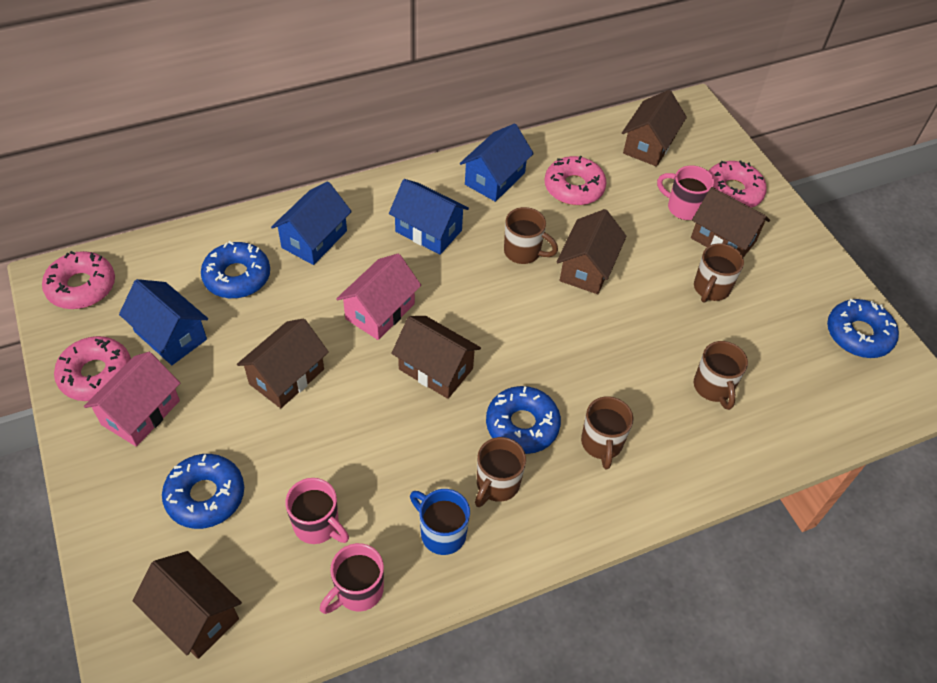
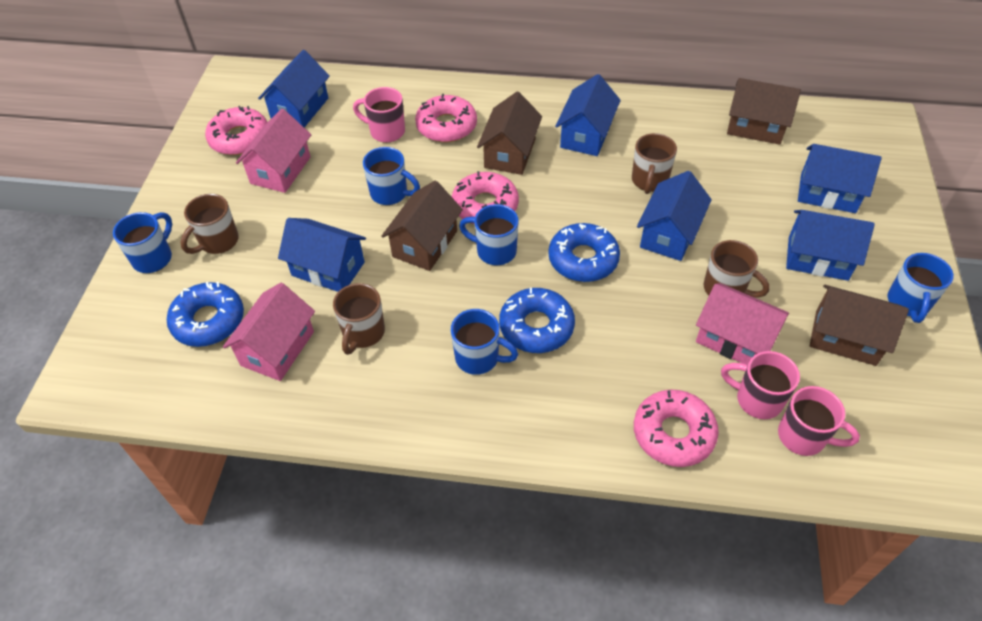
blue donut: 4 -> 3
blue house: 4 -> 6
blue mug: 1 -> 5
brown house: 6 -> 4
brown mug: 5 -> 4
pink house: 2 -> 3

